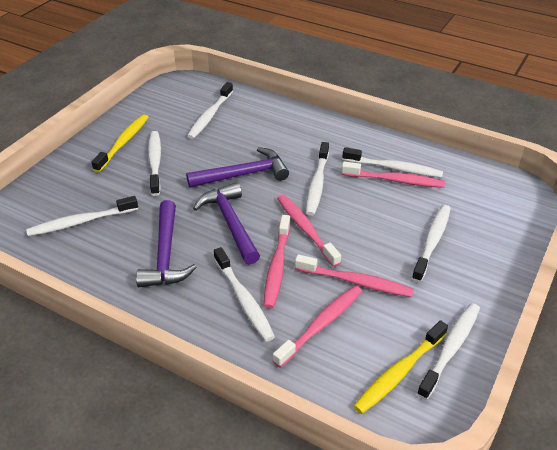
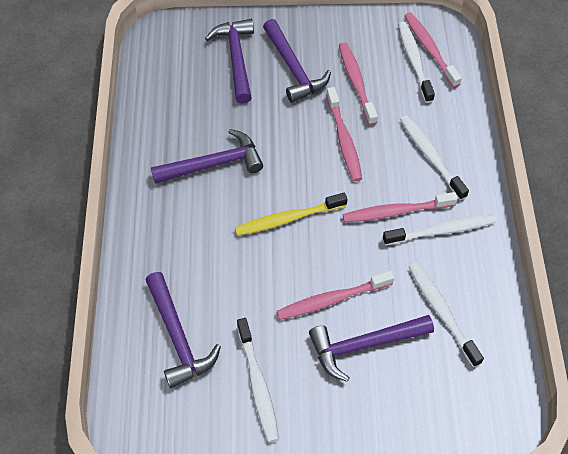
purple hammer: 3 -> 5
white toothbrush: 8 -> 5
yellow toothbrush: 2 -> 1

